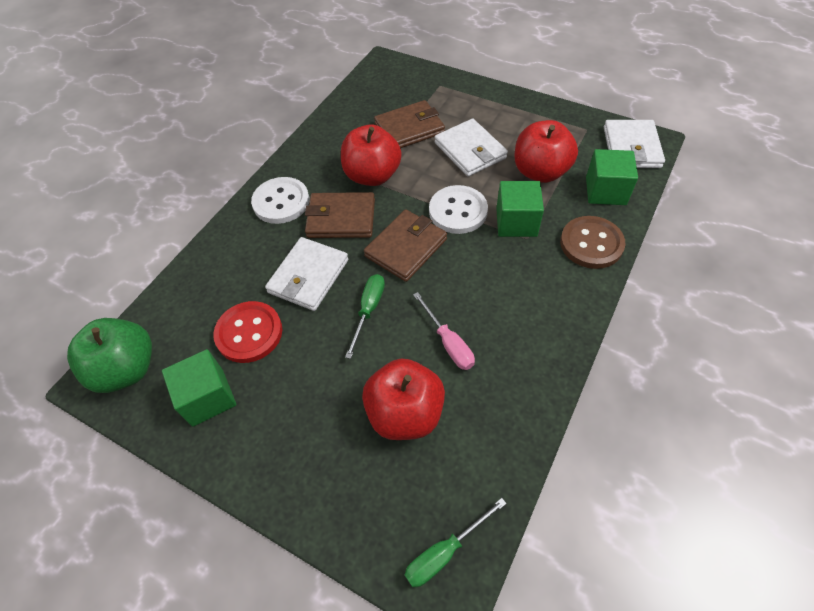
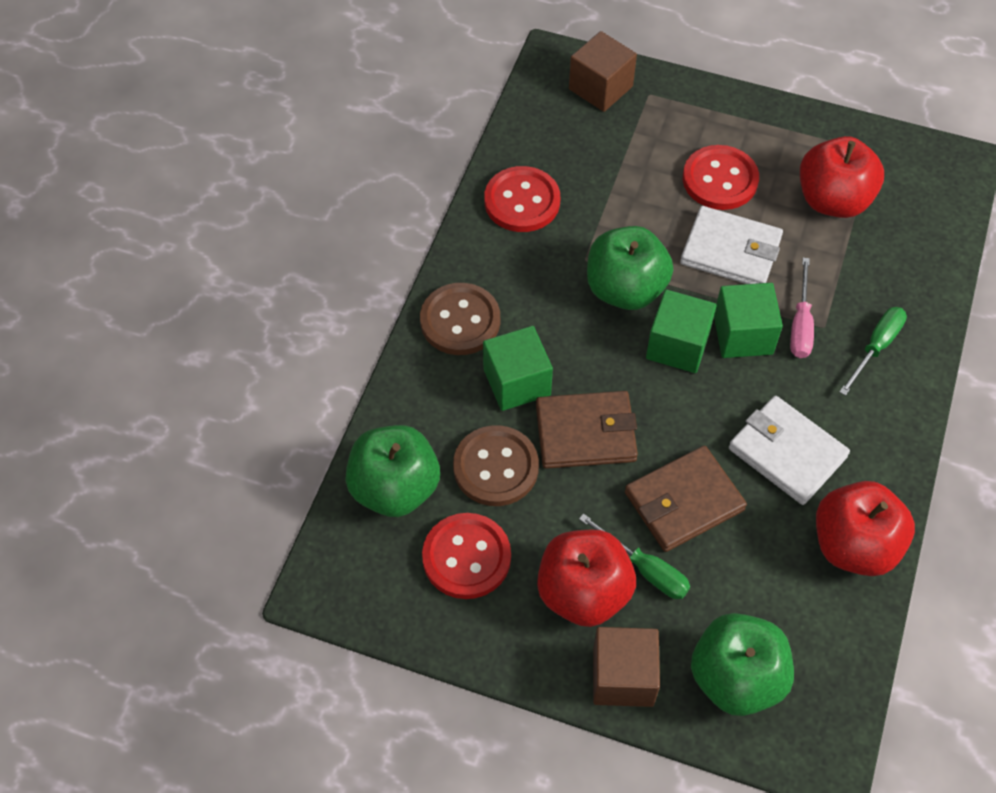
brown button: 1 -> 2
brown cube: 0 -> 2
brown wallet: 3 -> 2
green apple: 1 -> 3
red button: 1 -> 3
white button: 2 -> 0
white wallet: 3 -> 2

